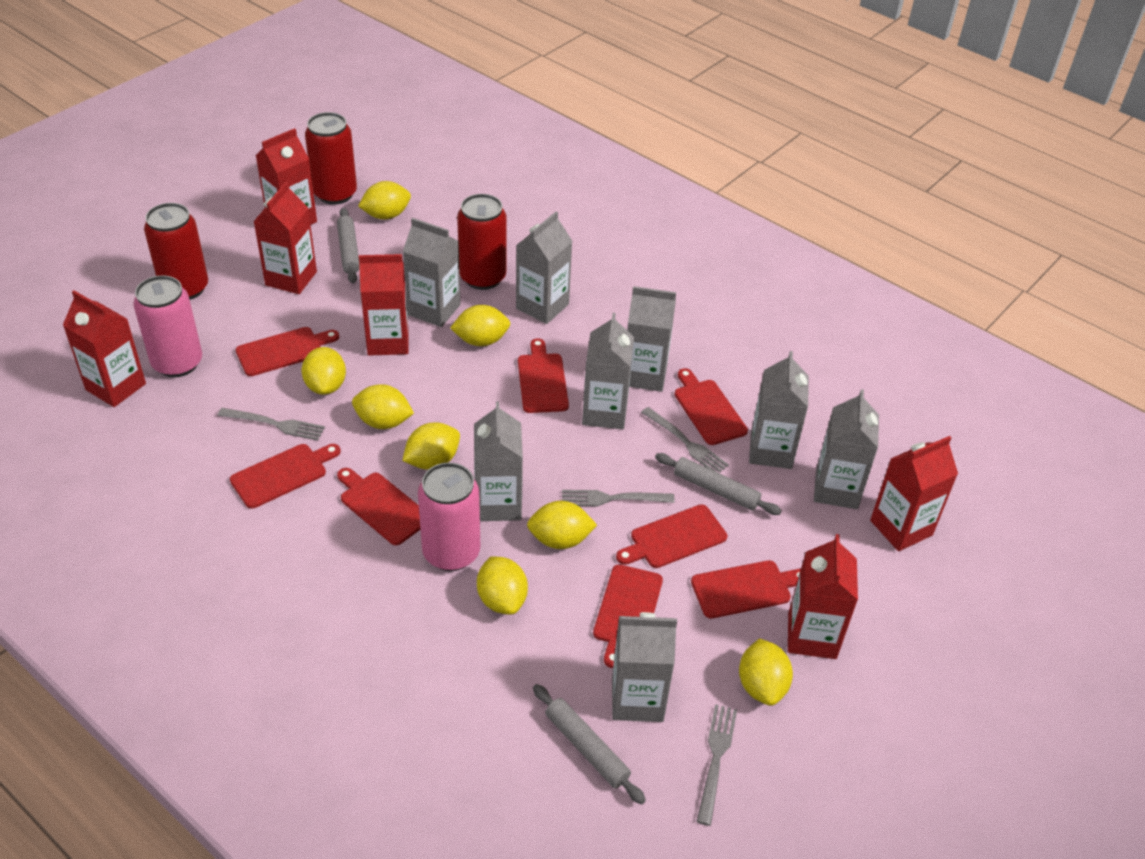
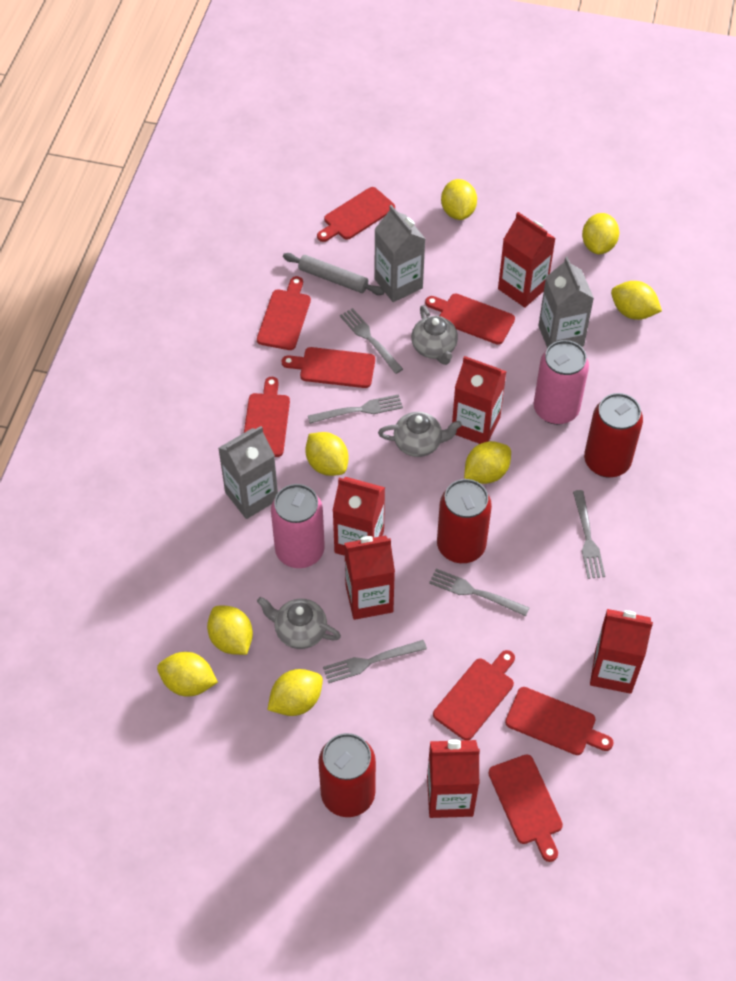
grey carton: 8 -> 3
grey fork: 4 -> 5
grey rolling pin: 3 -> 1
grey teapot: 0 -> 3

